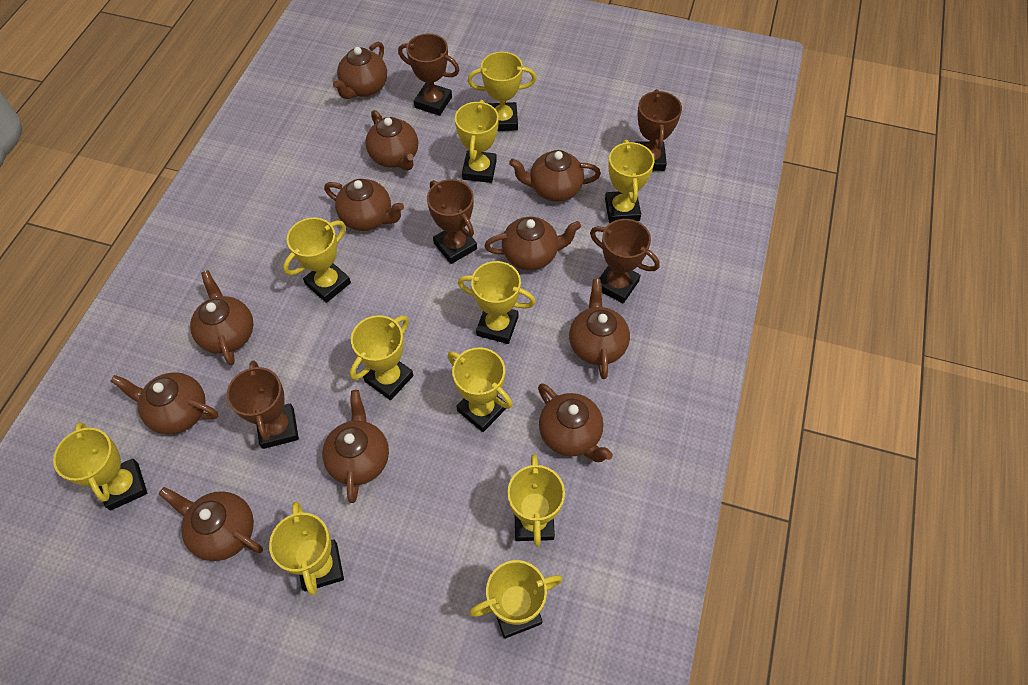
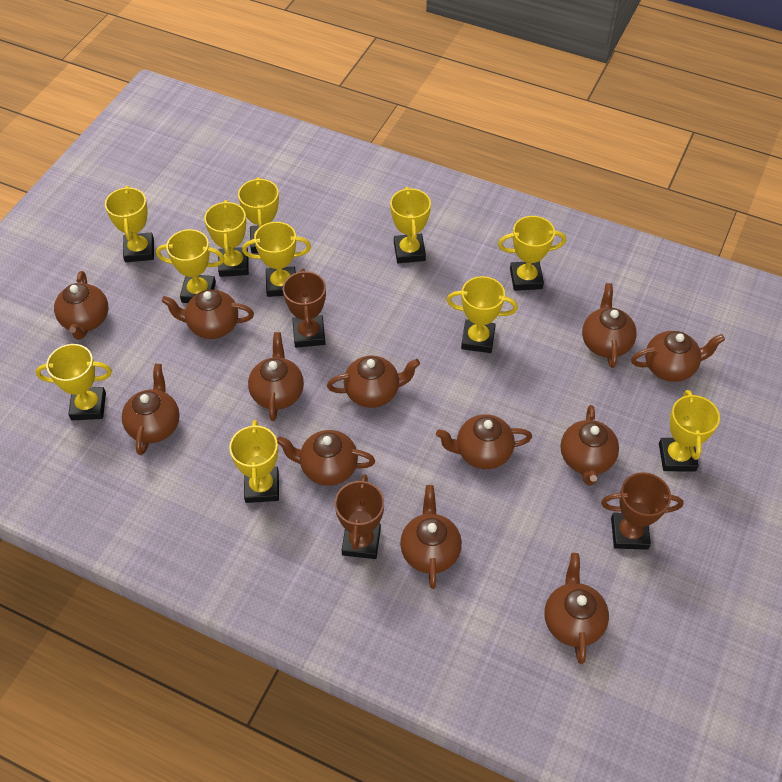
brown teapot: 11 -> 12
brown trophy: 5 -> 3

